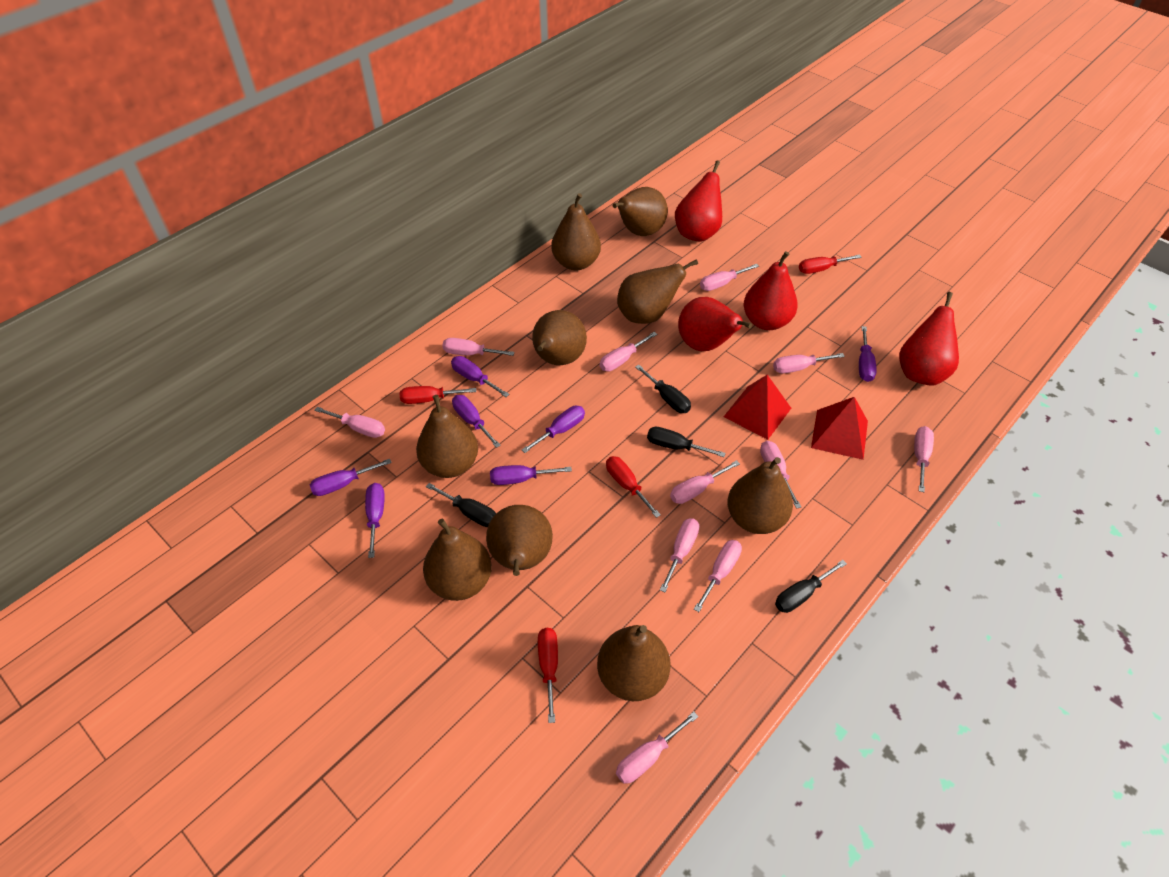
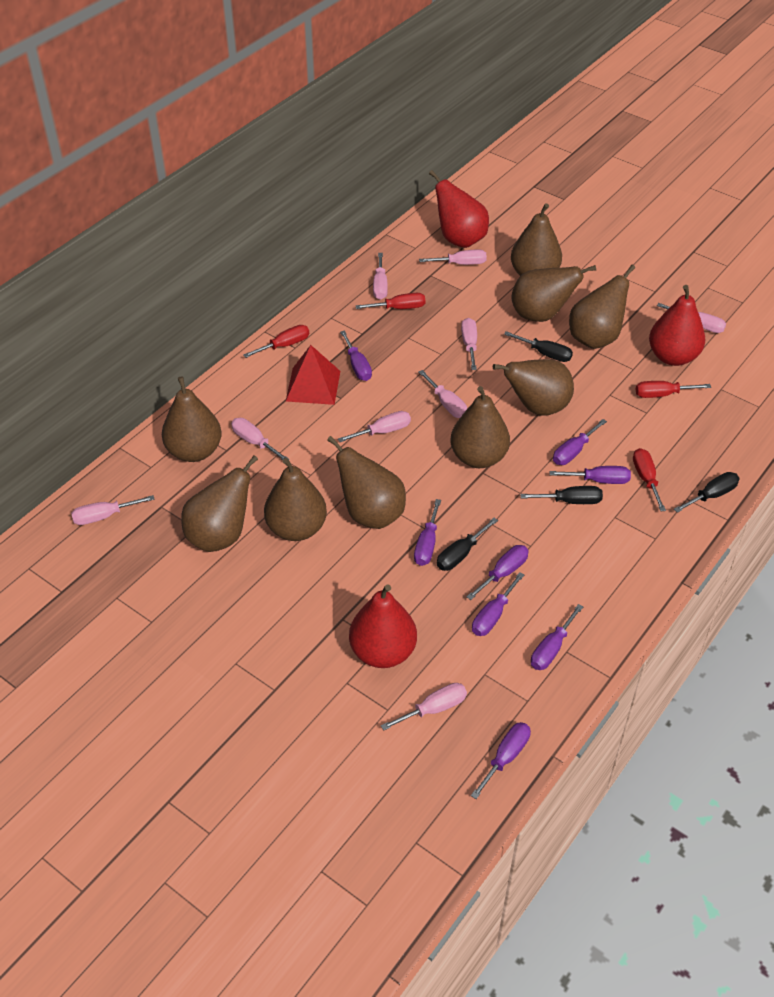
pink screwdriver: 11 -> 9
purple screwdriver: 7 -> 8
red pear: 4 -> 3
red pyramid: 2 -> 1

